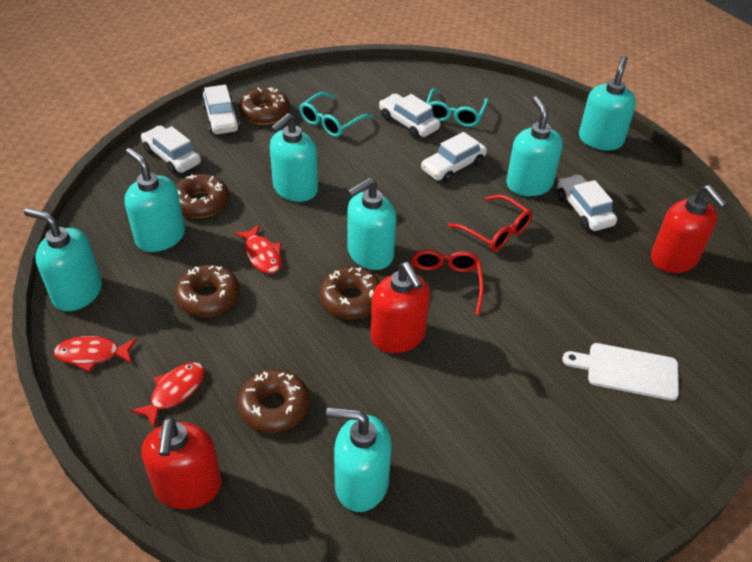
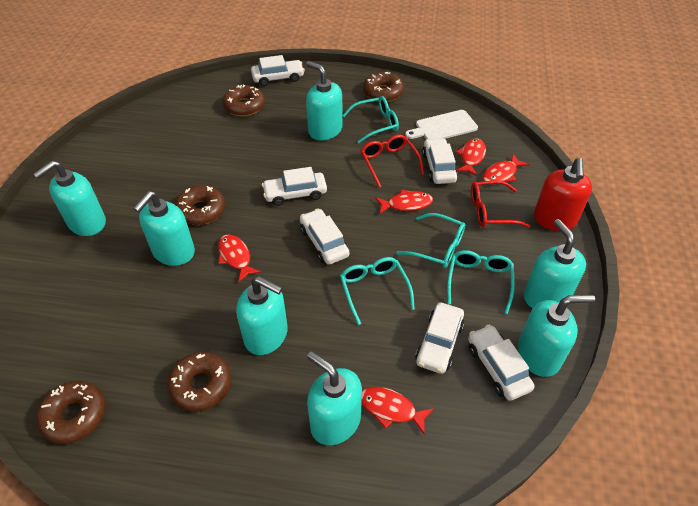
red fish: 3 -> 5
red soap dispenser: 3 -> 1
turquoise glasses: 2 -> 4
white car: 5 -> 6

